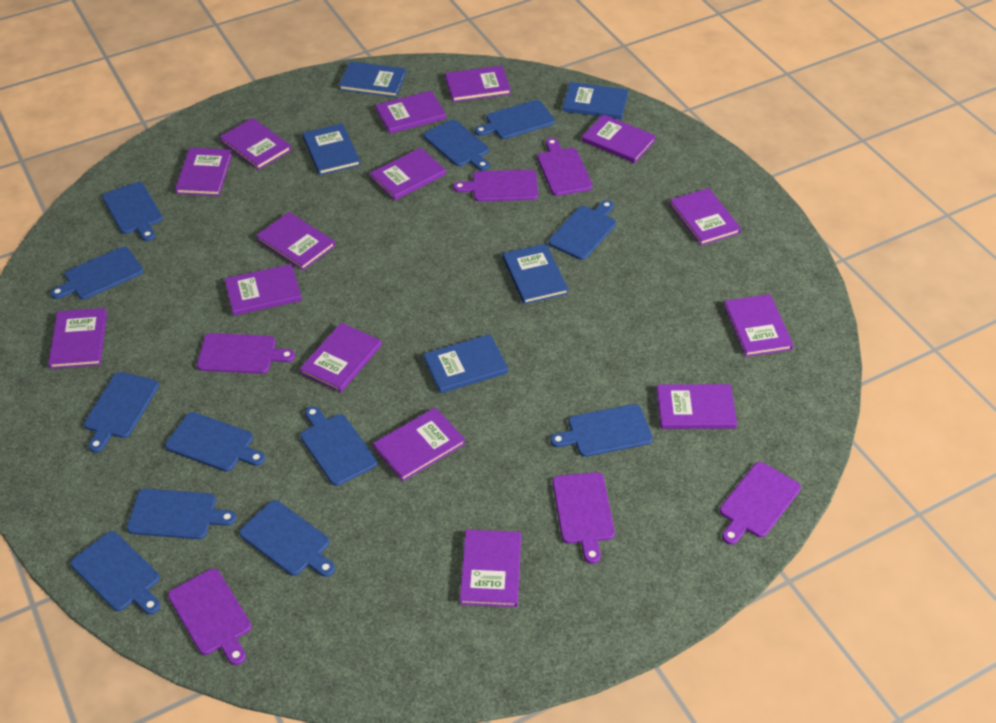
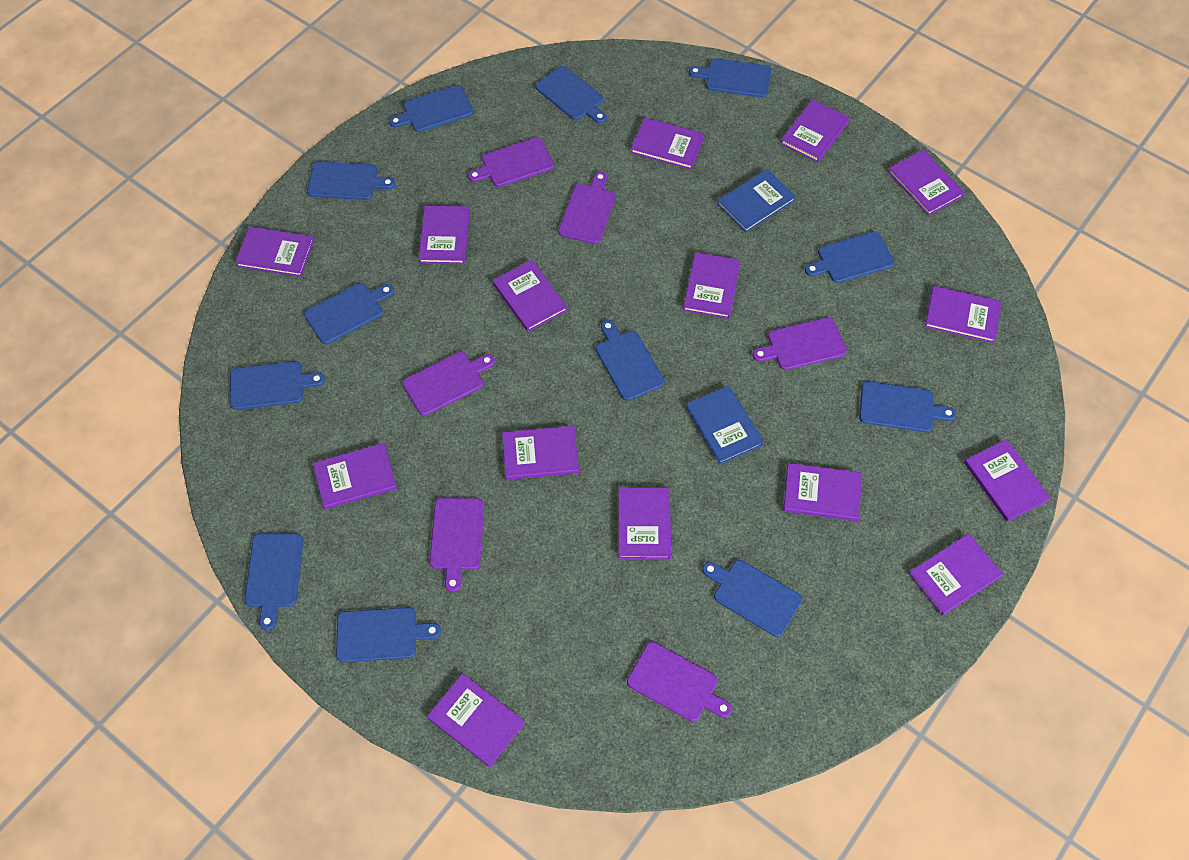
blue book: 5 -> 2

